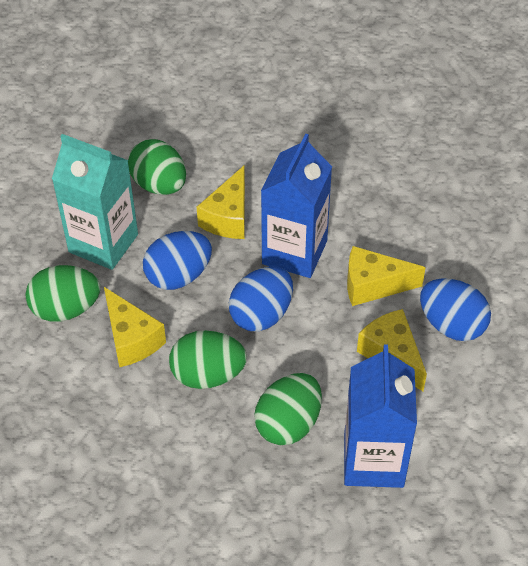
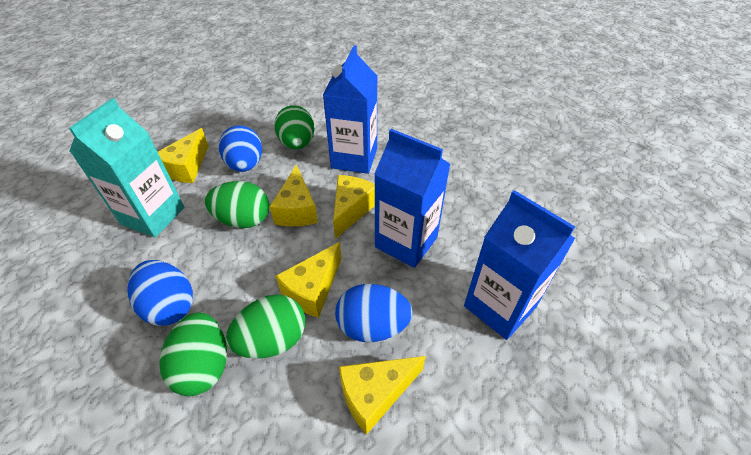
blue carton: 2 -> 3
yellow cheese: 4 -> 5

